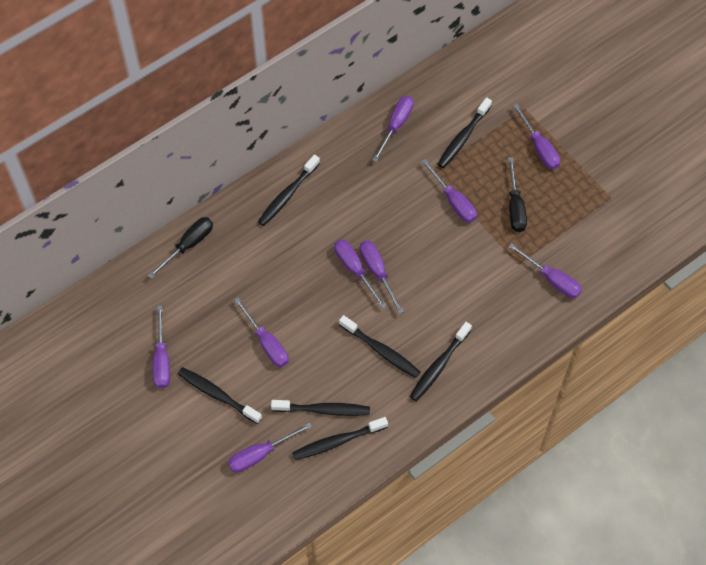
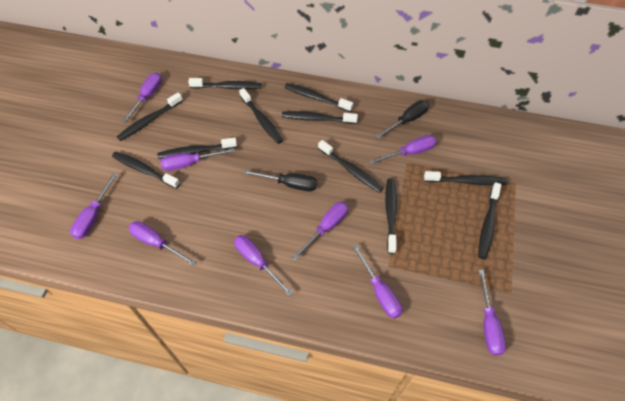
black toothbrush: 7 -> 11

